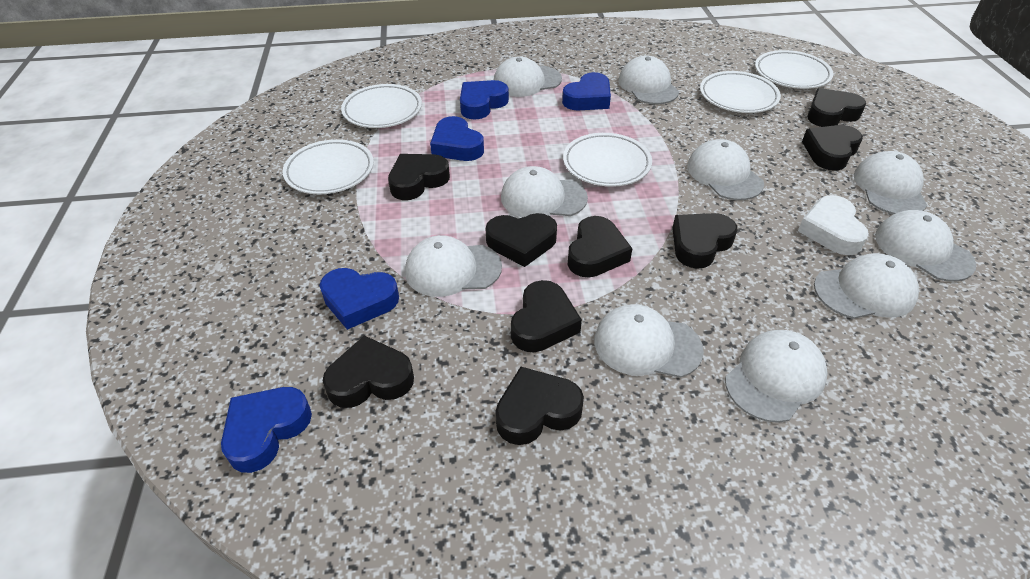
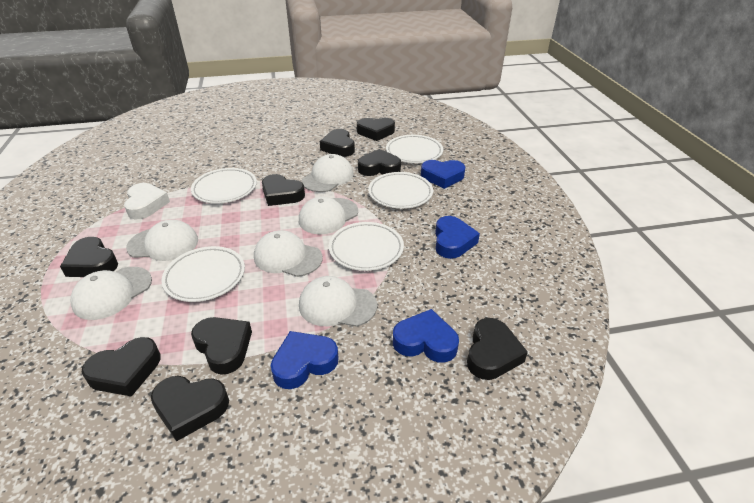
blue heart: 5 -> 4
white cap: 10 -> 6

